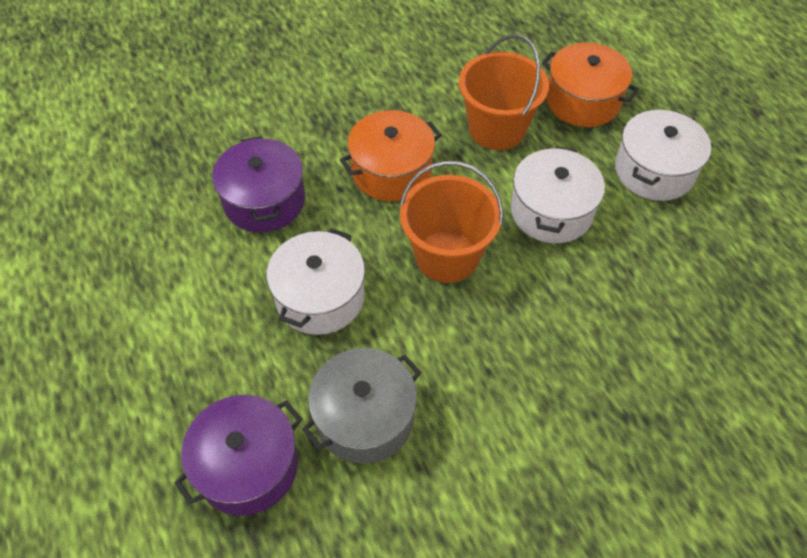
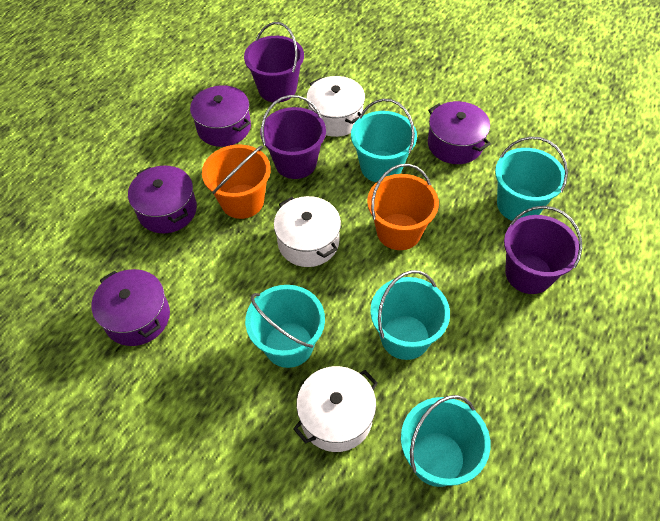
grey pot: 1 -> 0
orange pot: 2 -> 0
purple bucket: 0 -> 3
purple pot: 2 -> 4
turquoise bucket: 0 -> 5

